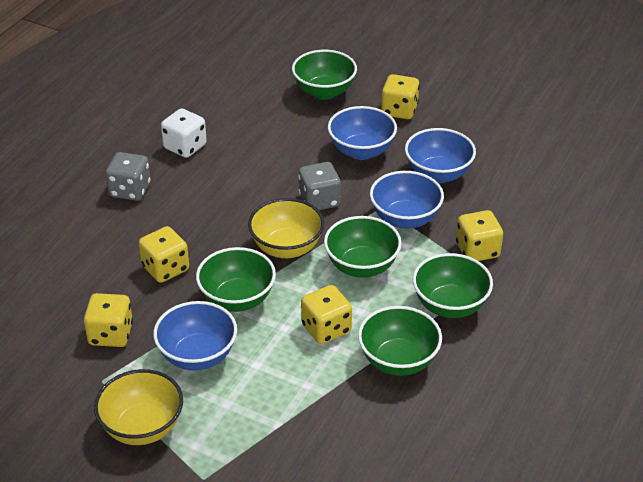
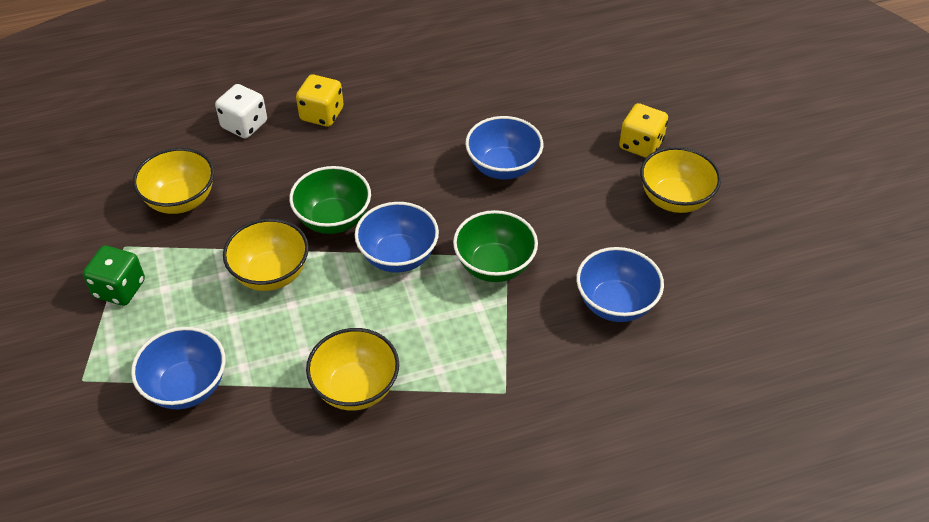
green bowl: 5 -> 2
green dice: 0 -> 1
grey dice: 2 -> 0
yellow bowl: 2 -> 4
yellow dice: 5 -> 2

